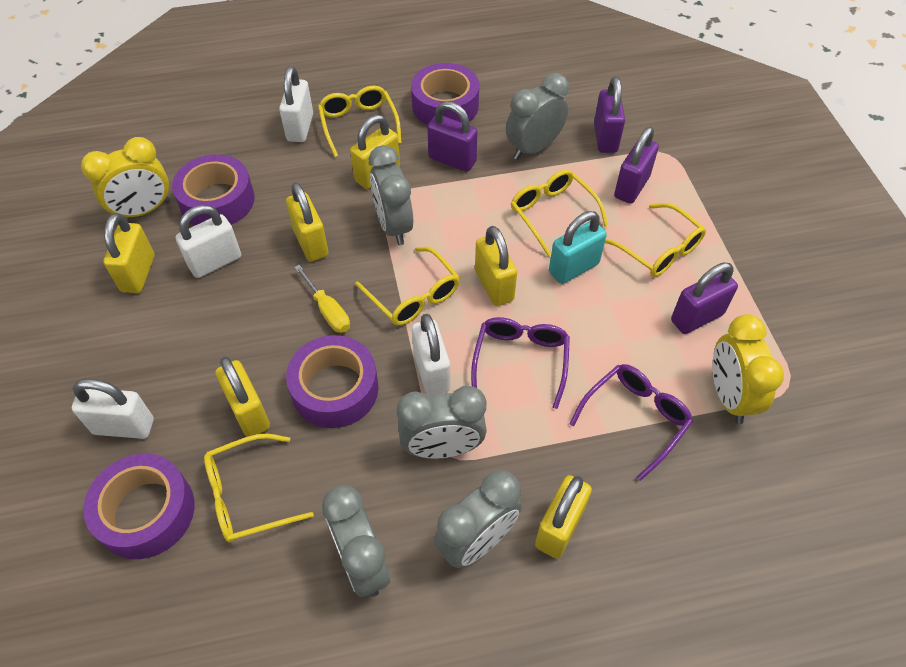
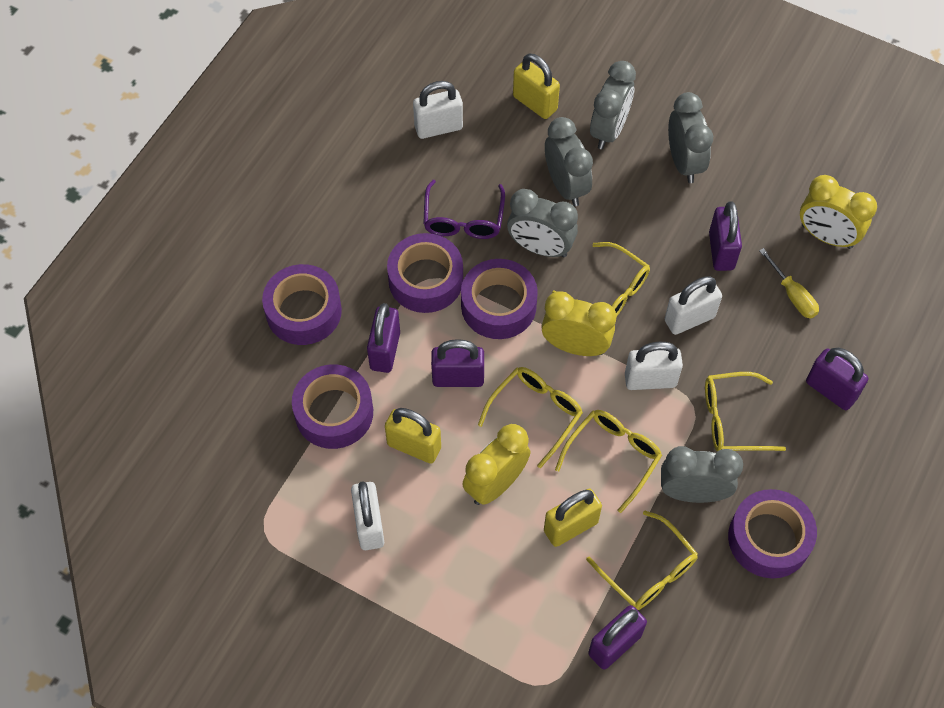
purple glasses: 2 -> 1
purple padlock: 4 -> 5
purple tape: 4 -> 5
turquoise padlock: 1 -> 0
yellow clock: 2 -> 3
yellow padlock: 6 -> 3

